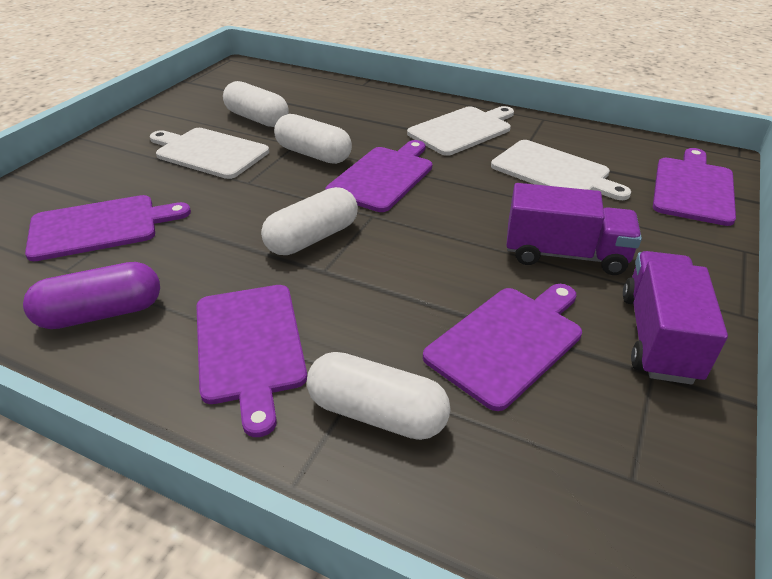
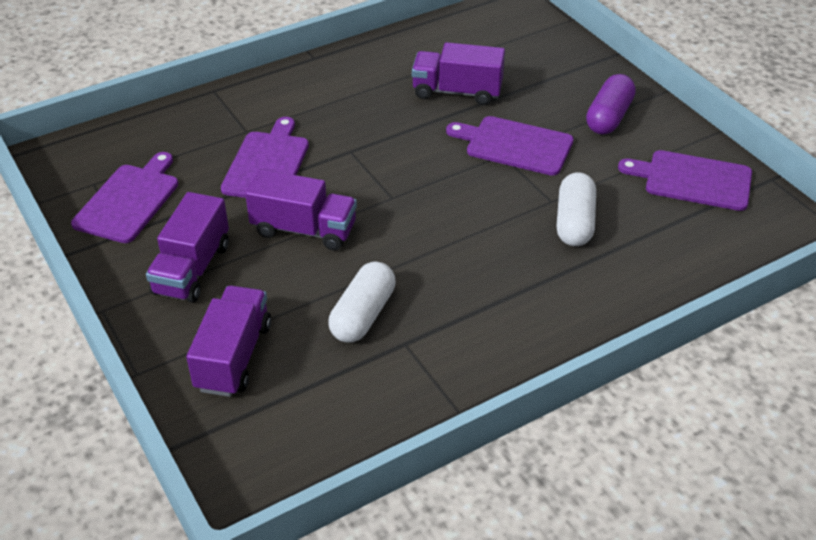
purple cutting board: 5 -> 4
purple truck: 2 -> 4
white capsule: 4 -> 2
white cutting board: 3 -> 0

